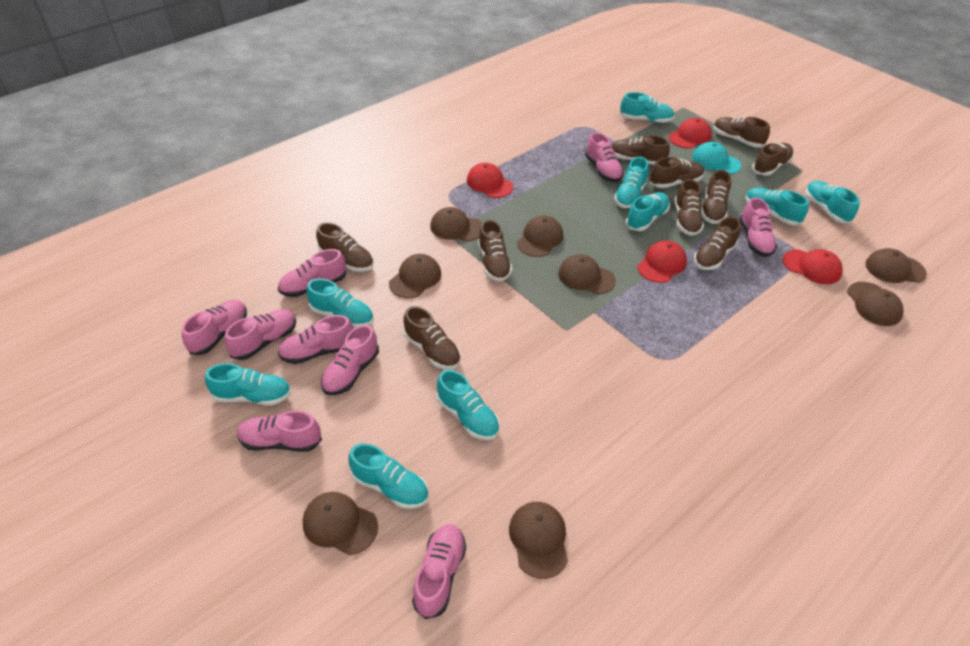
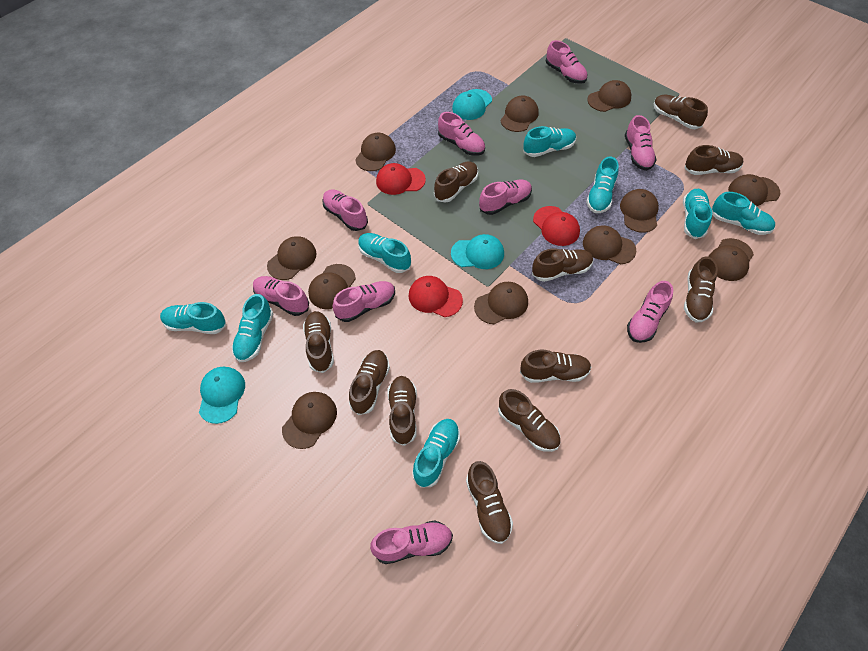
brown cap: 8 -> 11
brown shoe: 10 -> 11
red cap: 4 -> 3
turquoise cap: 1 -> 3
turquoise shoe: 9 -> 8

